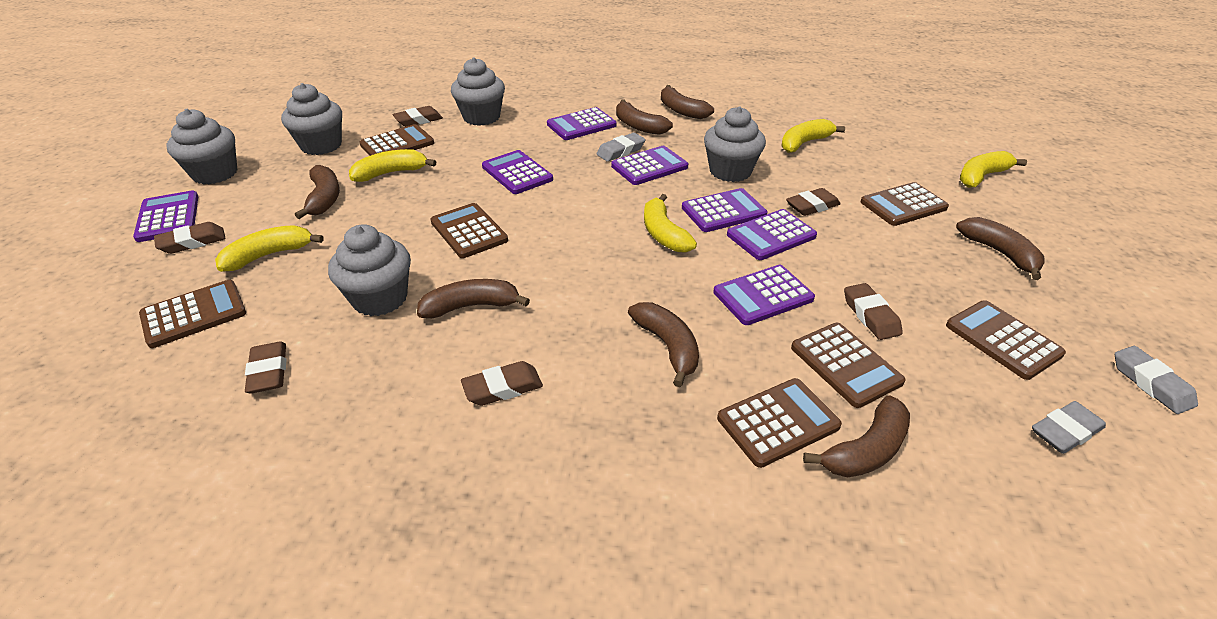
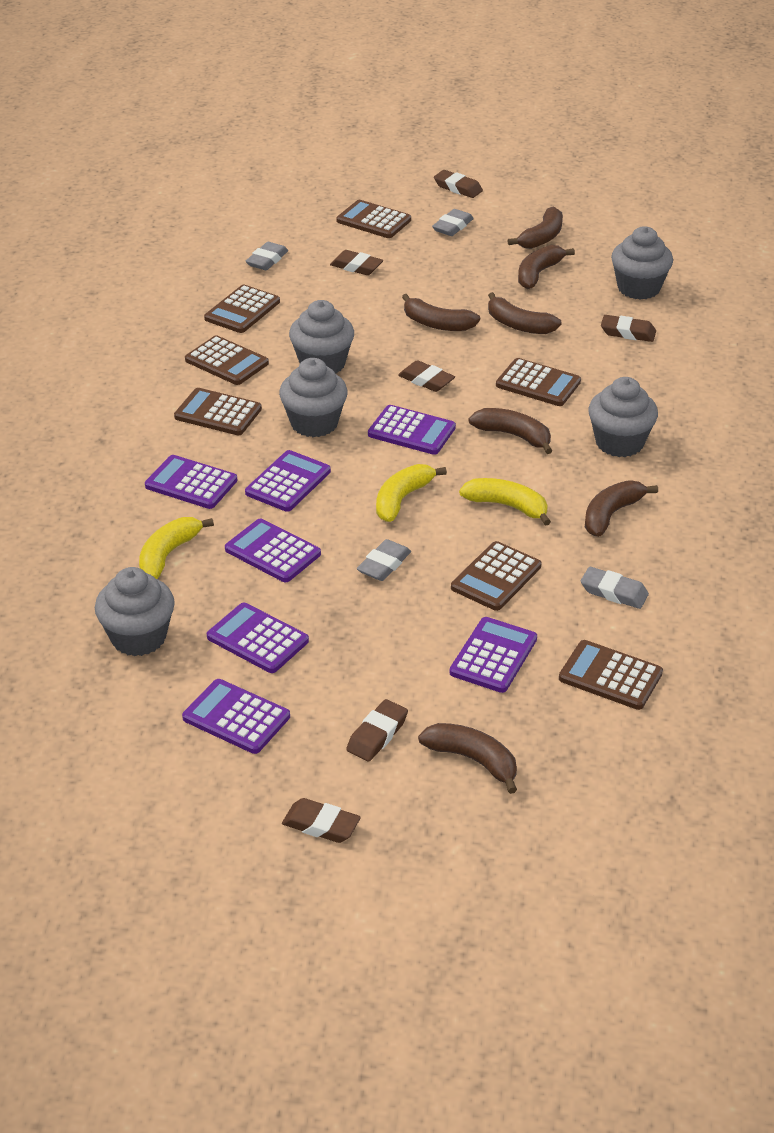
grey eraser: 3 -> 4
yellow banana: 5 -> 3

